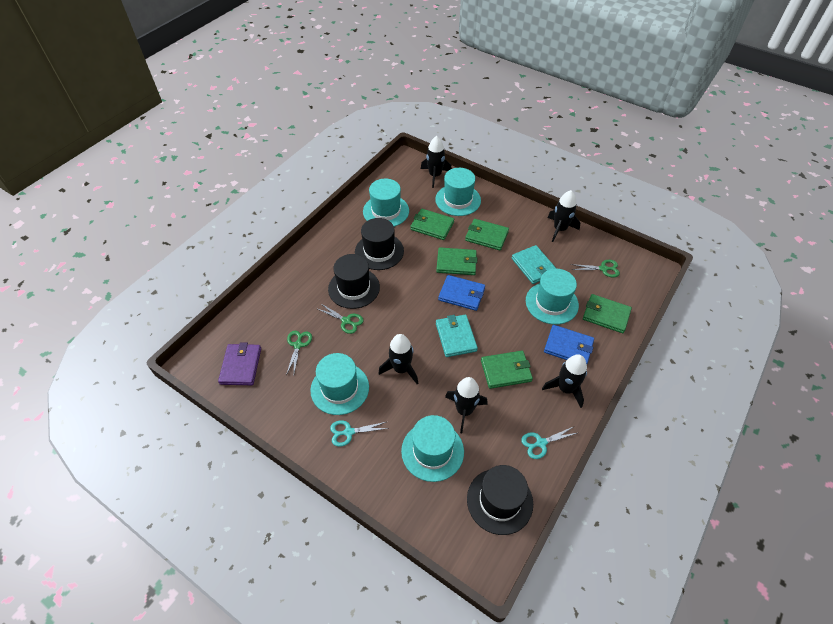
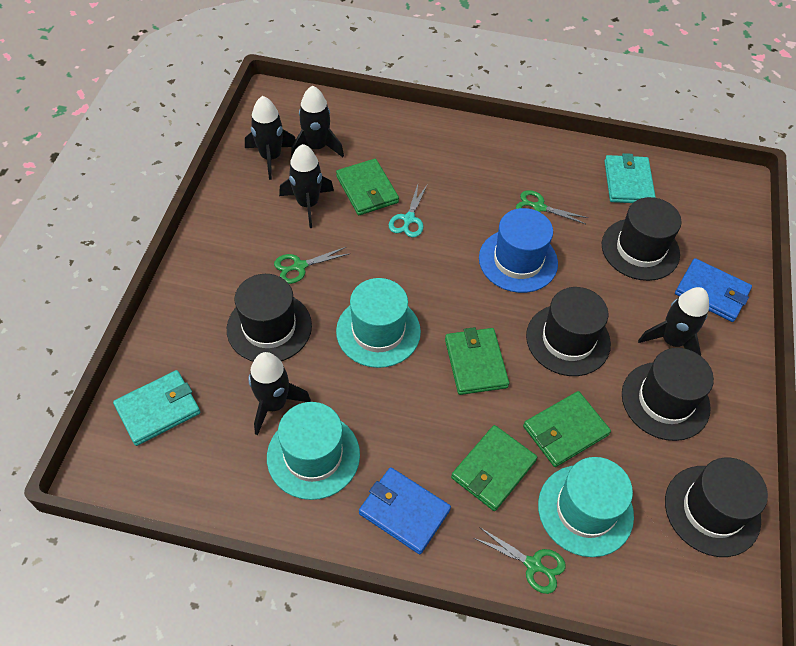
black hat: 3 -> 5
blue hat: 0 -> 1
green wallet: 5 -> 4
purple wallet: 1 -> 0
turquoise hat: 5 -> 3
turquoise scissors: 2 -> 1

